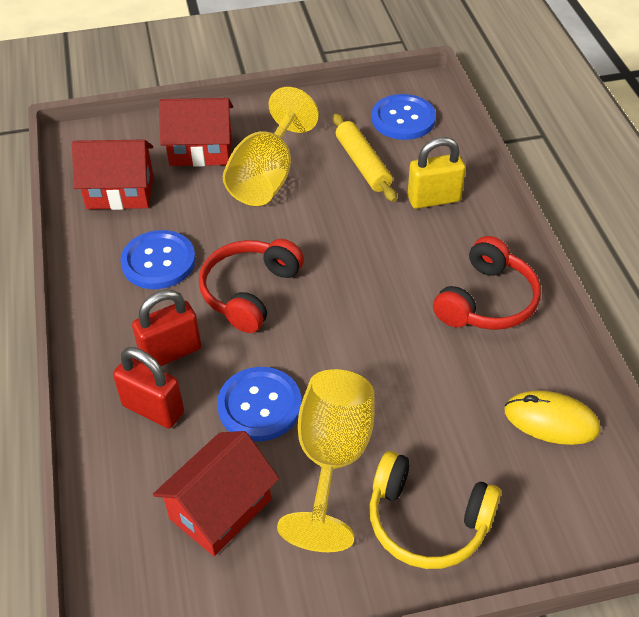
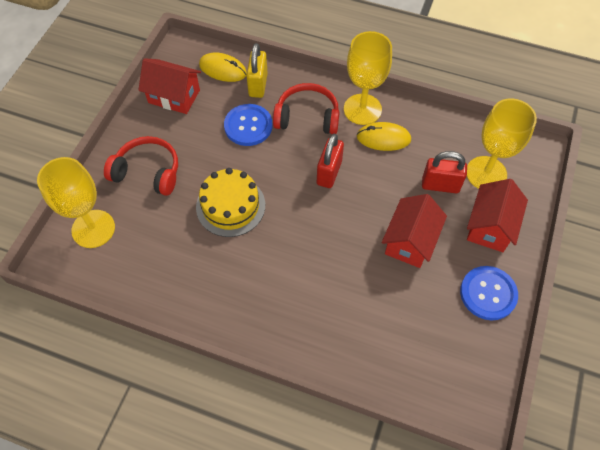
blue button: 3 -> 2
yellow cake: 0 -> 1
yellow goblet: 2 -> 3
yellow headphones: 1 -> 0
yellow mouse: 1 -> 2
yellow rolling pin: 1 -> 0

